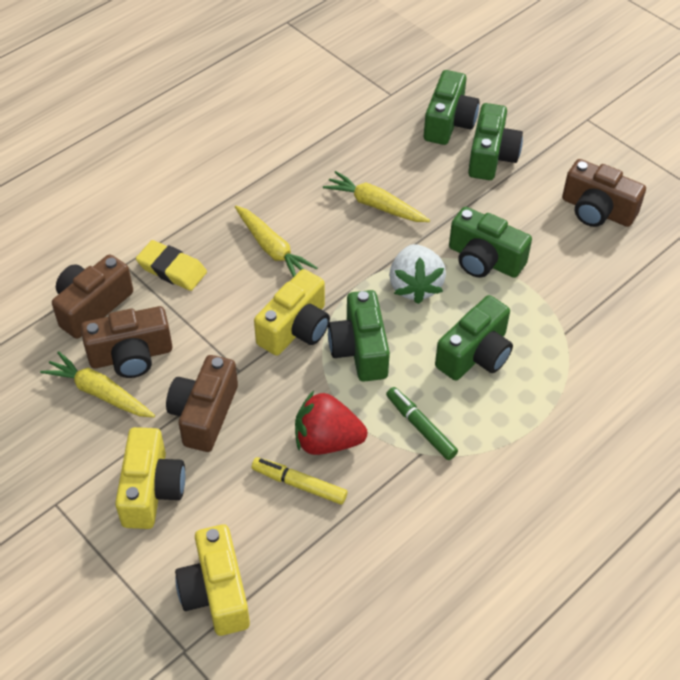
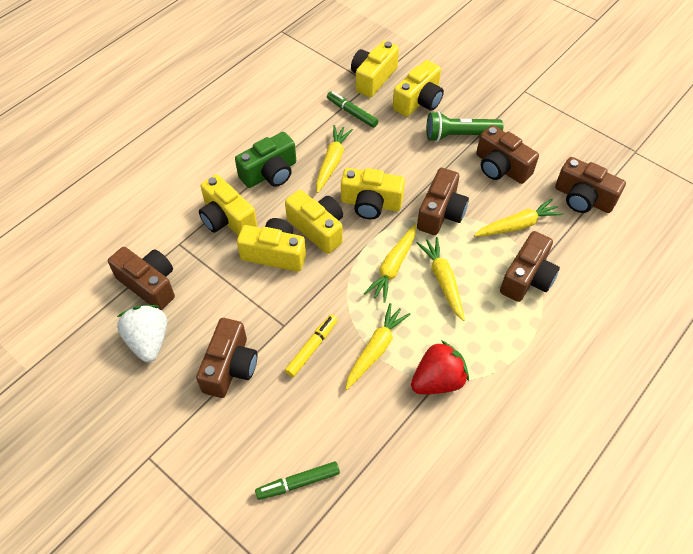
brown camera: 4 -> 6
green camera: 5 -> 1
green flashlight: 0 -> 1
green marker: 1 -> 2
yellow camera: 3 -> 6
yellow carrot: 3 -> 5
yellow eraser: 1 -> 0

